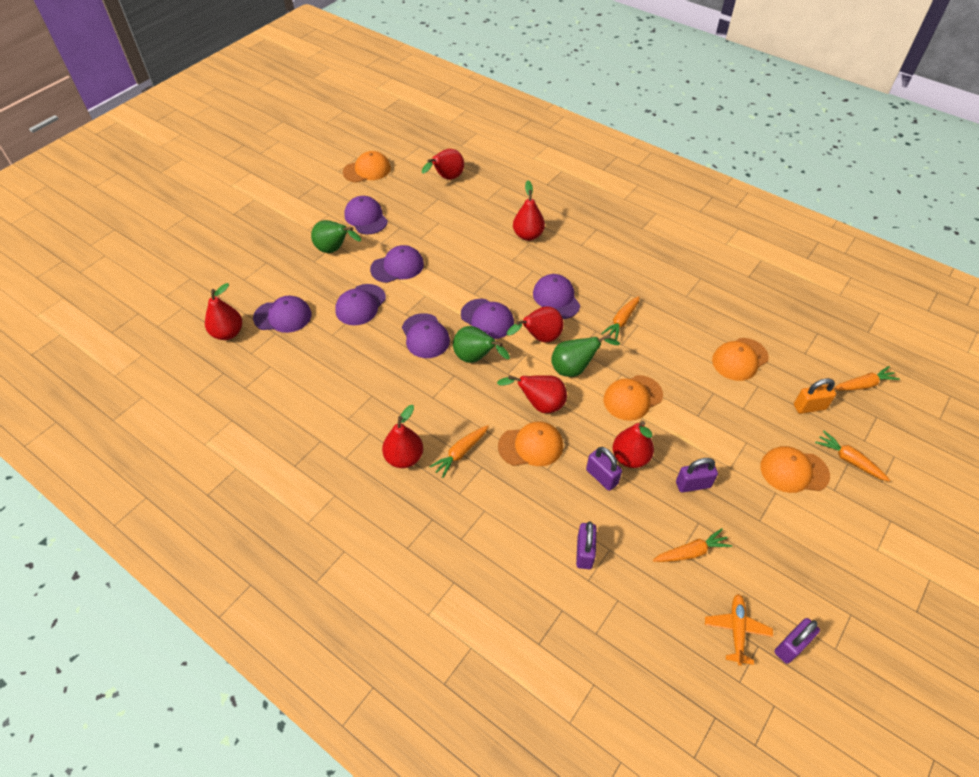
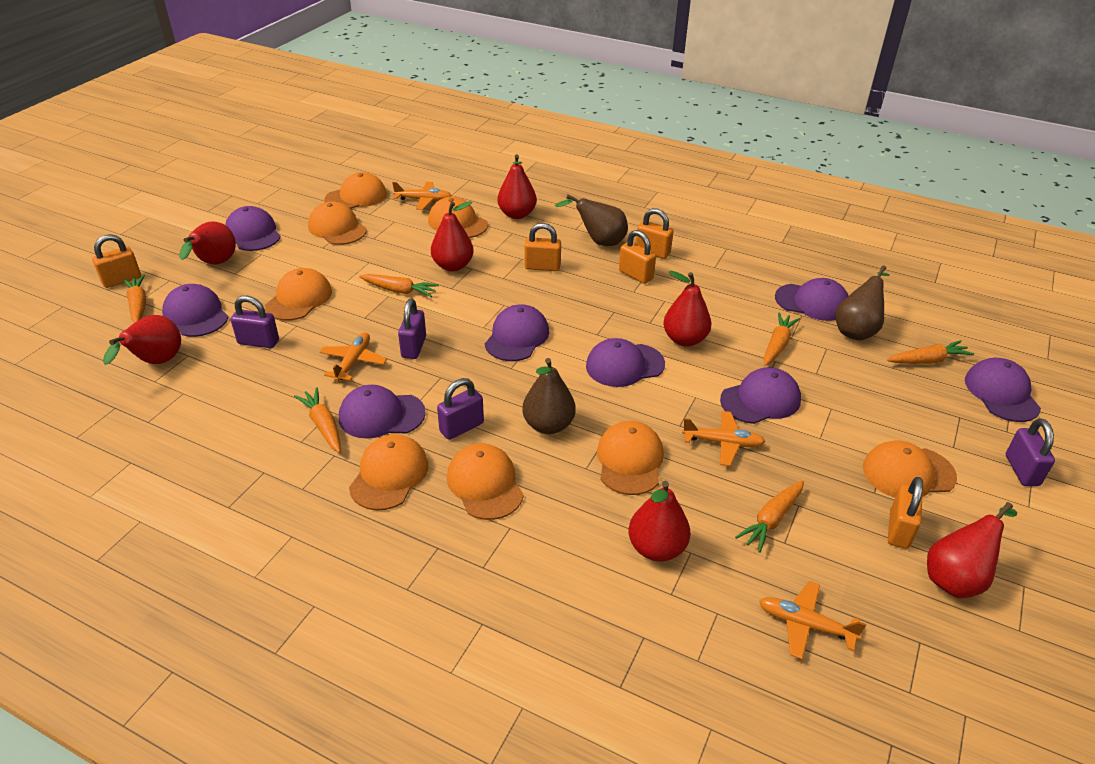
brown pear: 0 -> 3
green pear: 3 -> 0
orange cap: 5 -> 8
orange carrot: 5 -> 6
orange padlock: 1 -> 5
orange plane: 1 -> 4
purple cap: 7 -> 8

